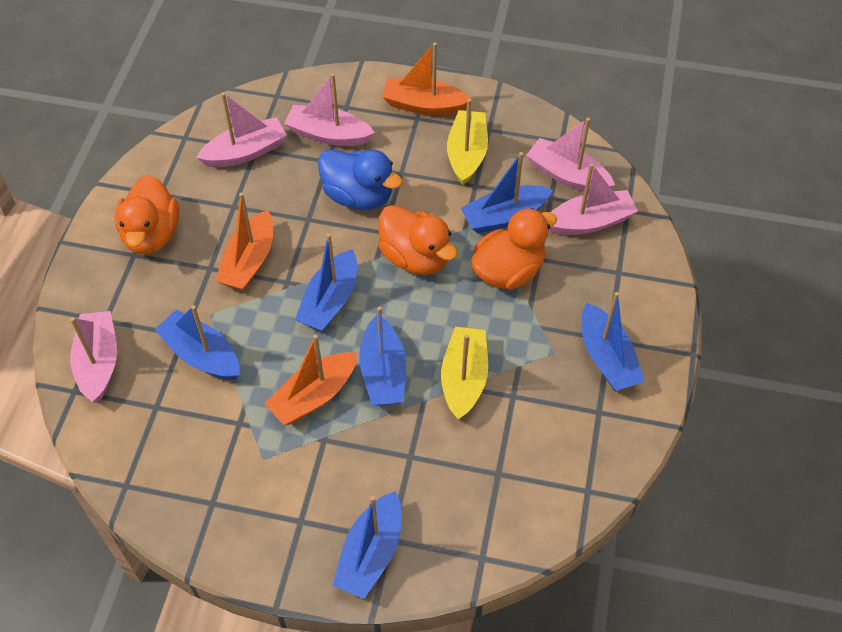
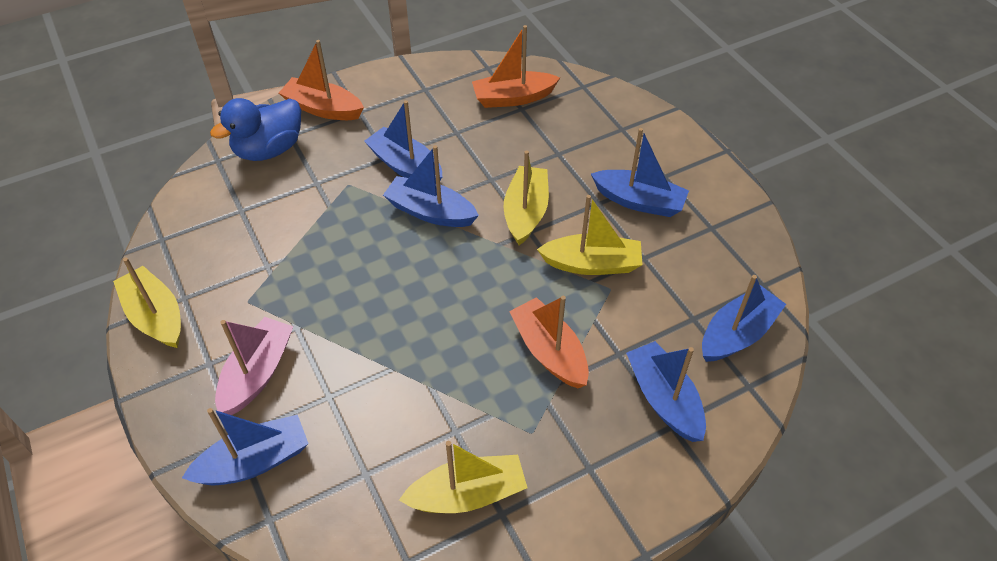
orange duck: 3 -> 0
pink boat: 5 -> 1
yellow boat: 2 -> 4

